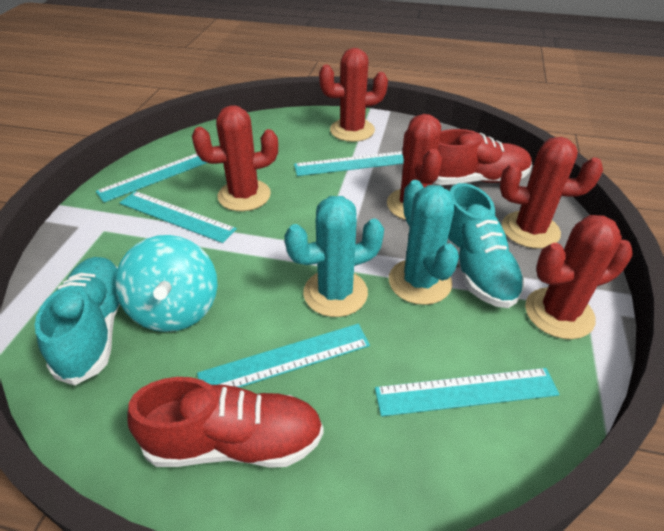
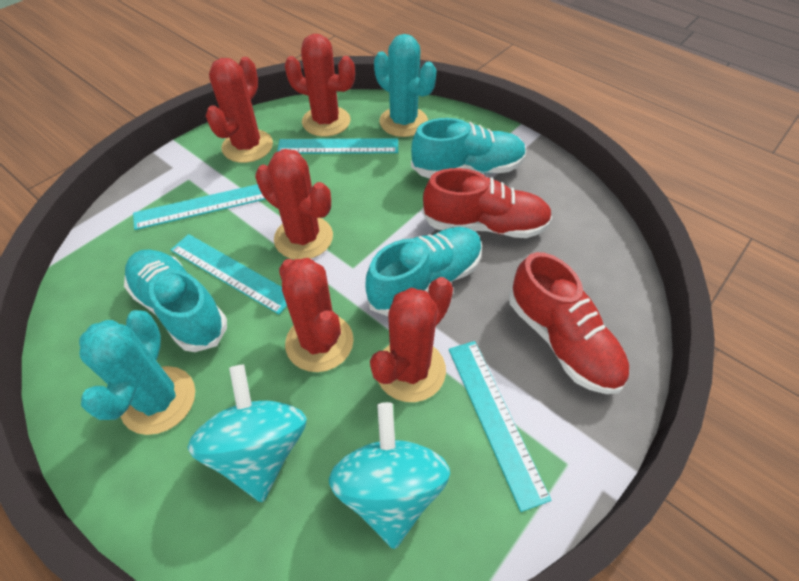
turquoise ruler: 5 -> 4
turquoise shoe: 2 -> 3
turquoise spinning top: 1 -> 2

